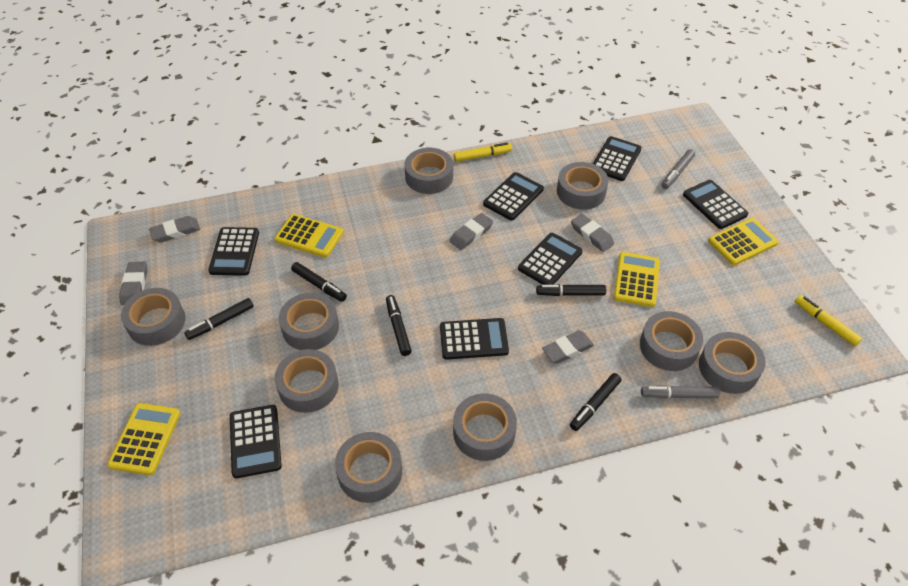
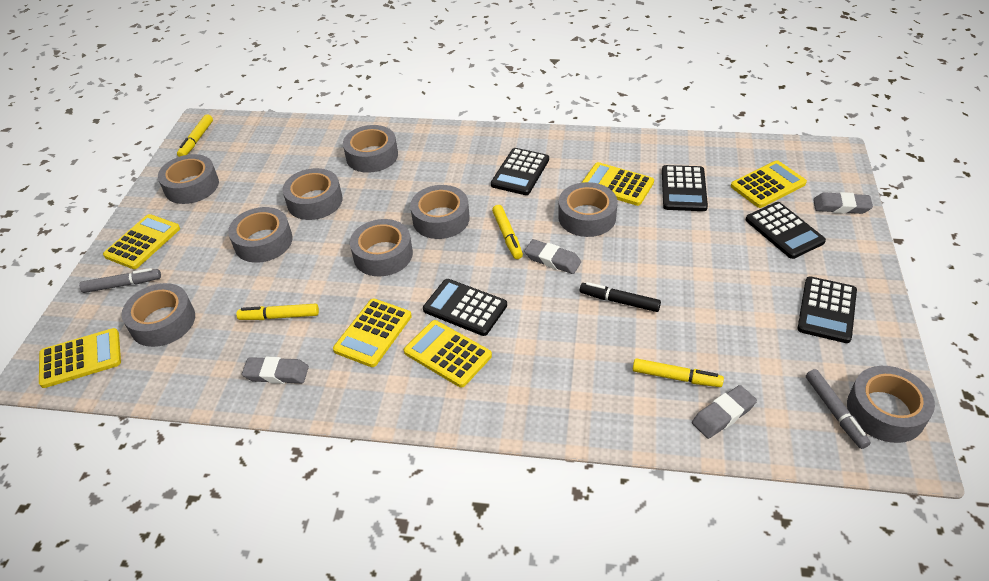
black calculator: 7 -> 5
black marker: 5 -> 1
grey eraser: 5 -> 4
yellow calculator: 4 -> 6
yellow marker: 2 -> 4

